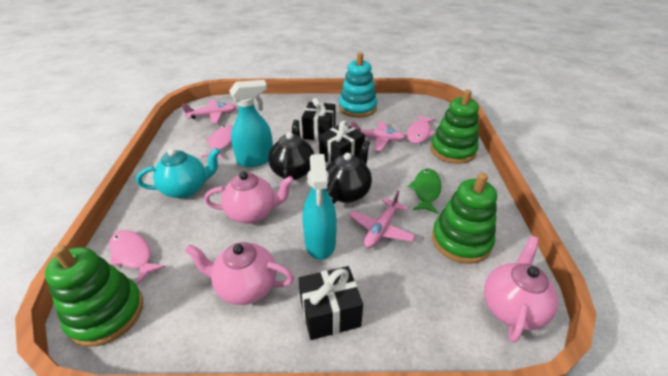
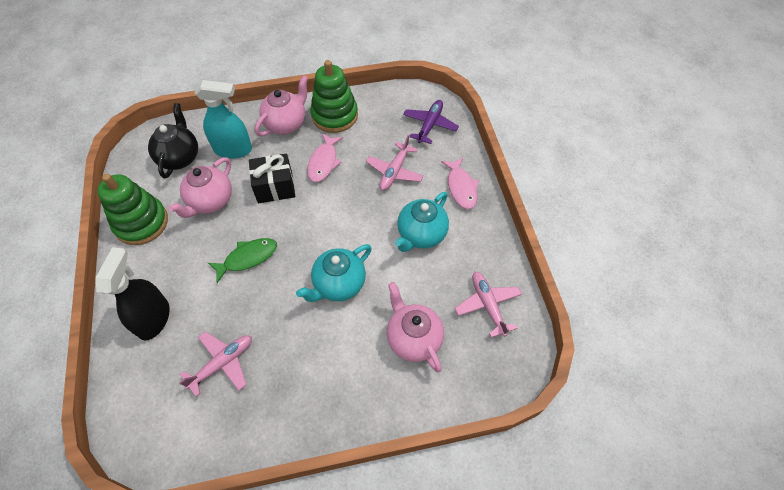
black gift: 3 -> 1
black spray bottle: 0 -> 1
black teapot: 2 -> 1
green stacking toy: 3 -> 2
pink fish: 3 -> 2
purple plane: 0 -> 1
turquoise spray bottle: 2 -> 1
turquoise stacking toy: 1 -> 0
turquoise teapot: 1 -> 2

